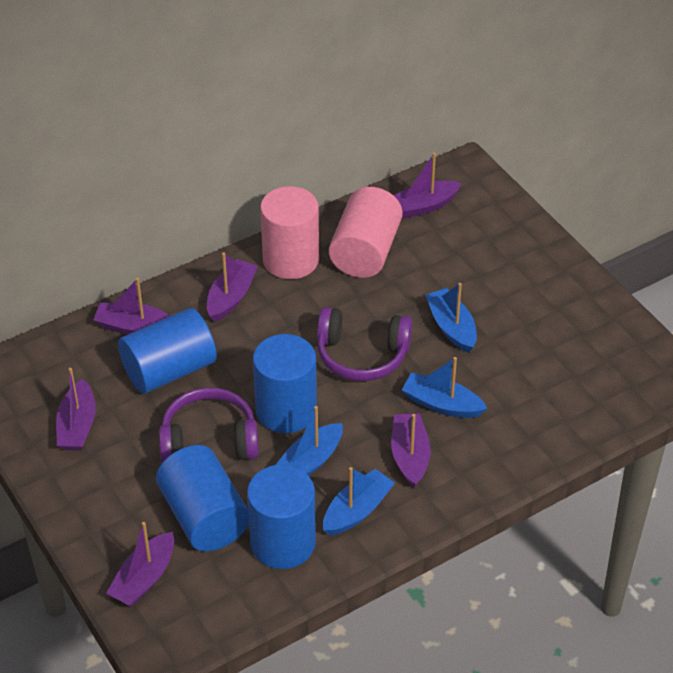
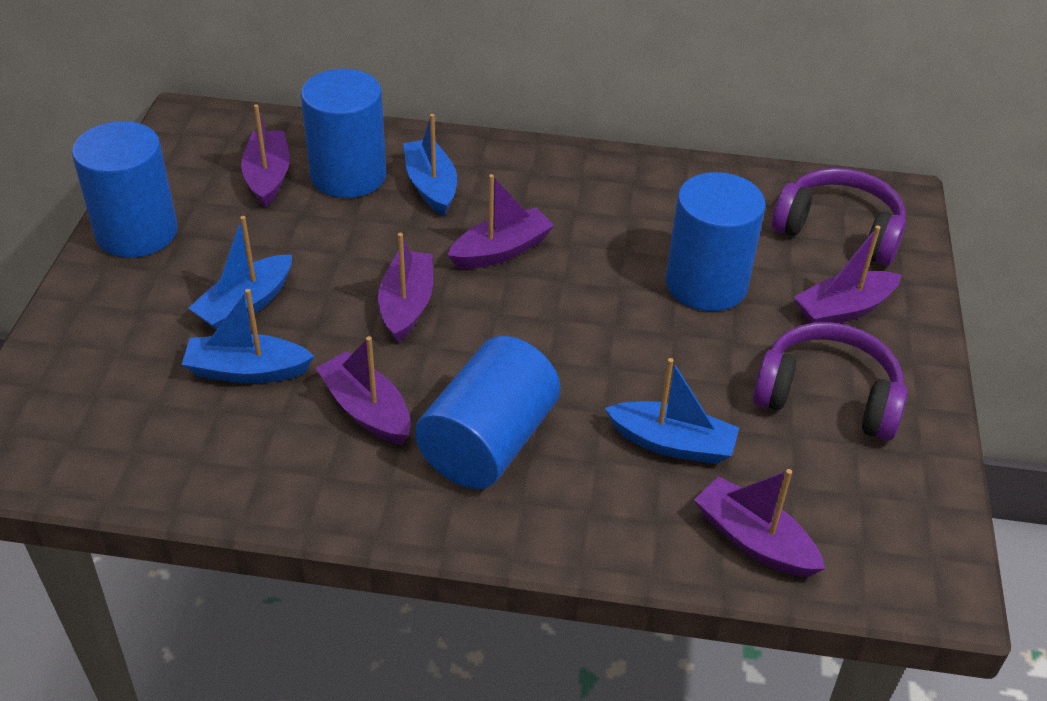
pink cylinder: 2 -> 0

